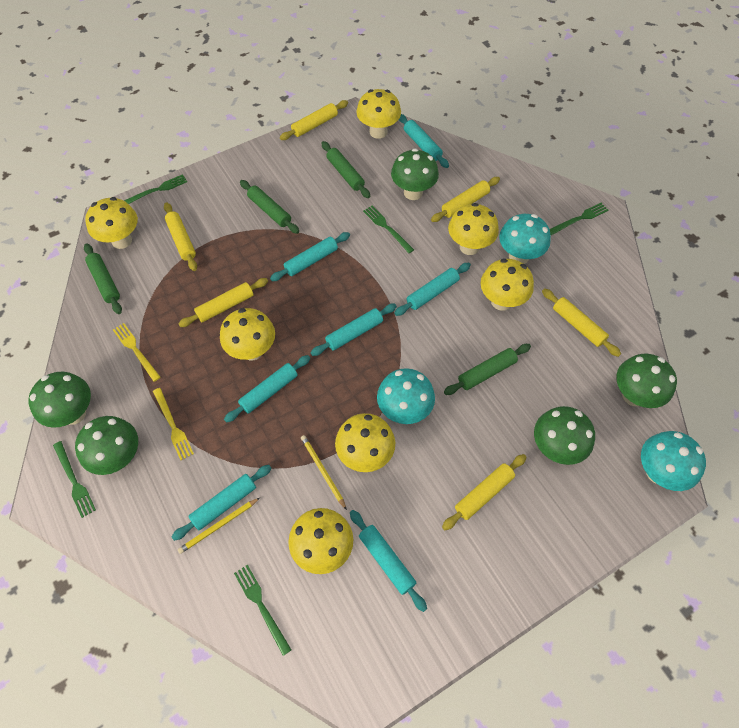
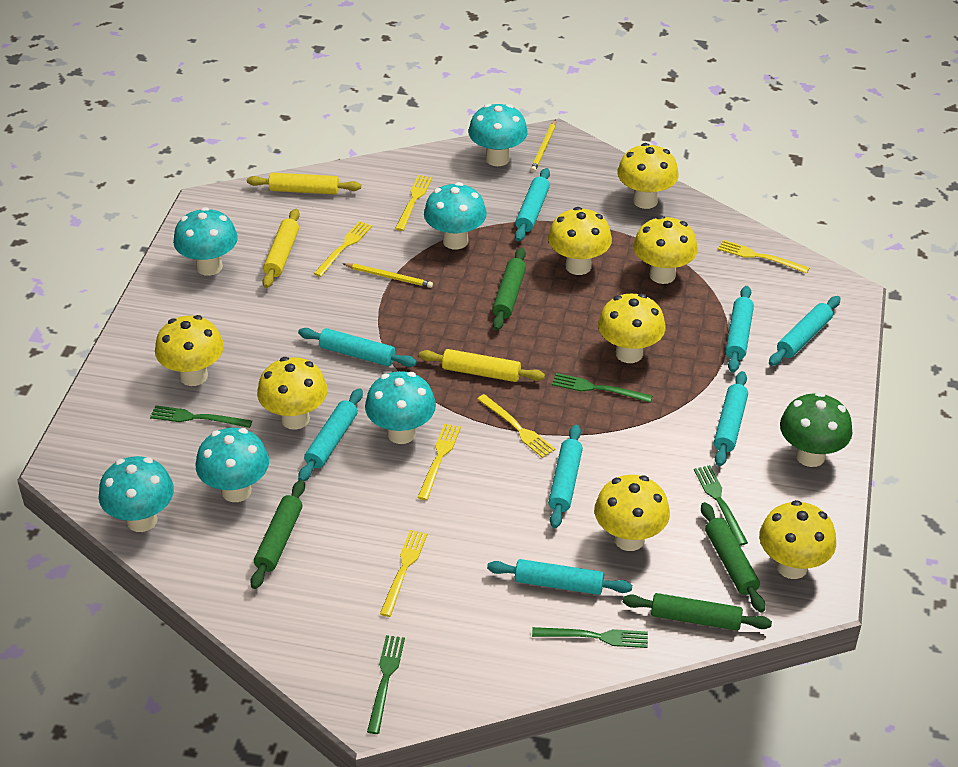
green mushroom: 5 -> 1
turquoise mushroom: 3 -> 6
turquoise rolling pin: 7 -> 8
yellow fork: 2 -> 6
yellow mushroom: 7 -> 8
yellow rolling pin: 6 -> 3

